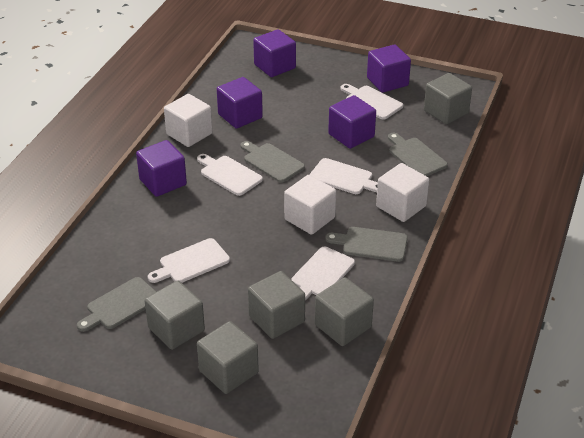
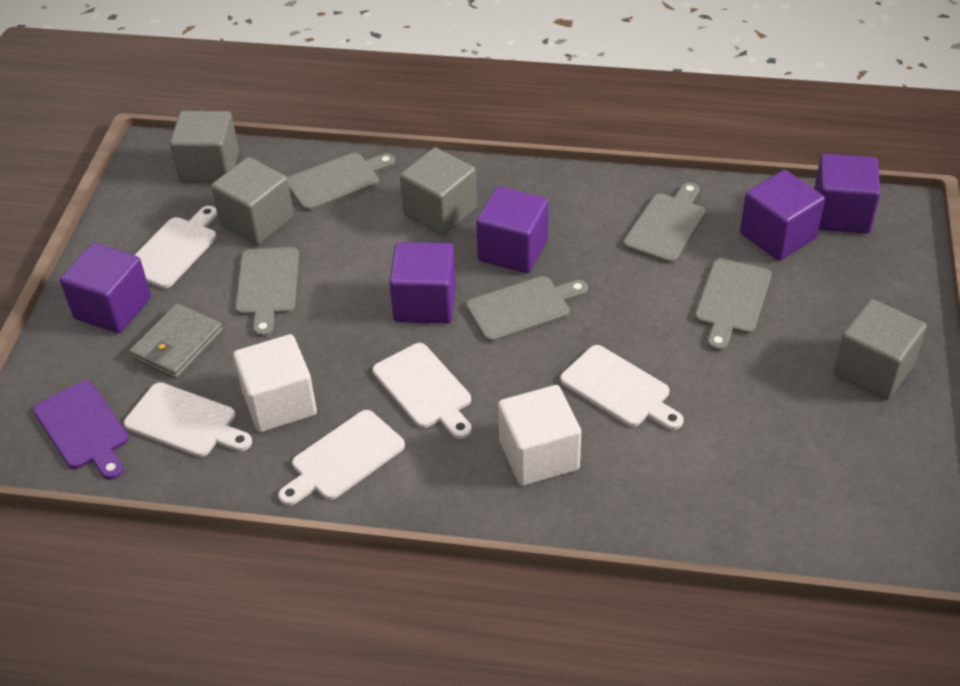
grey cube: 5 -> 4
grey cutting board: 4 -> 5
grey wallet: 0 -> 1
purple cutting board: 0 -> 1
white cube: 3 -> 2

